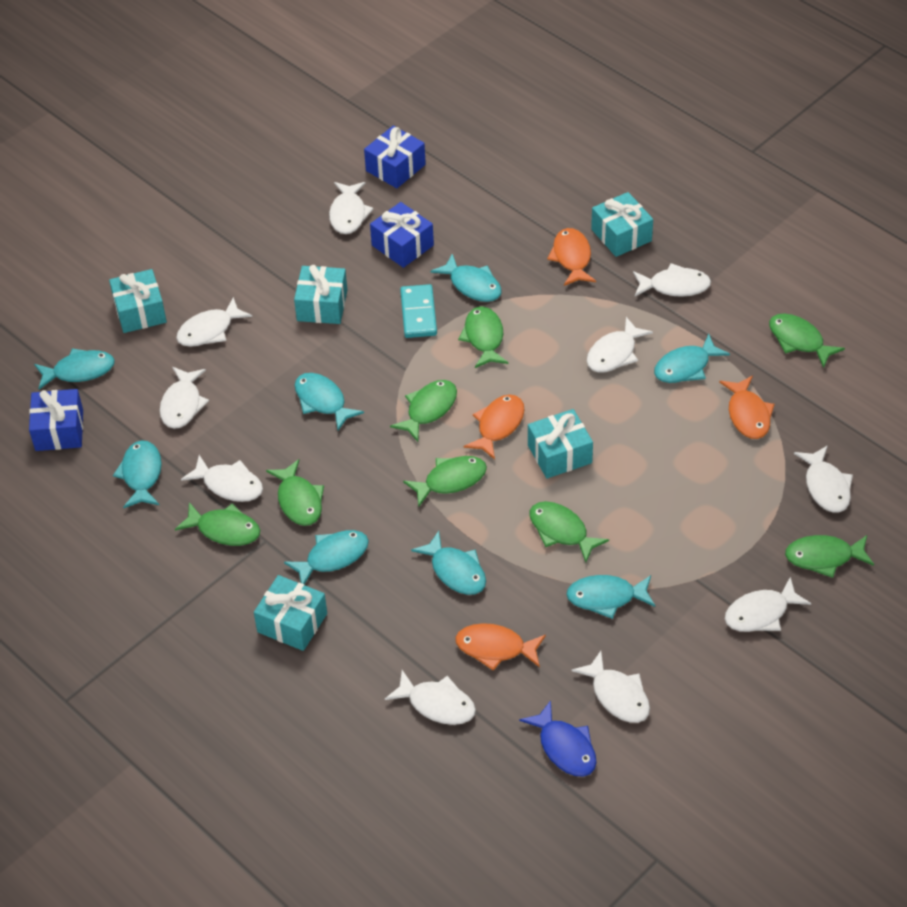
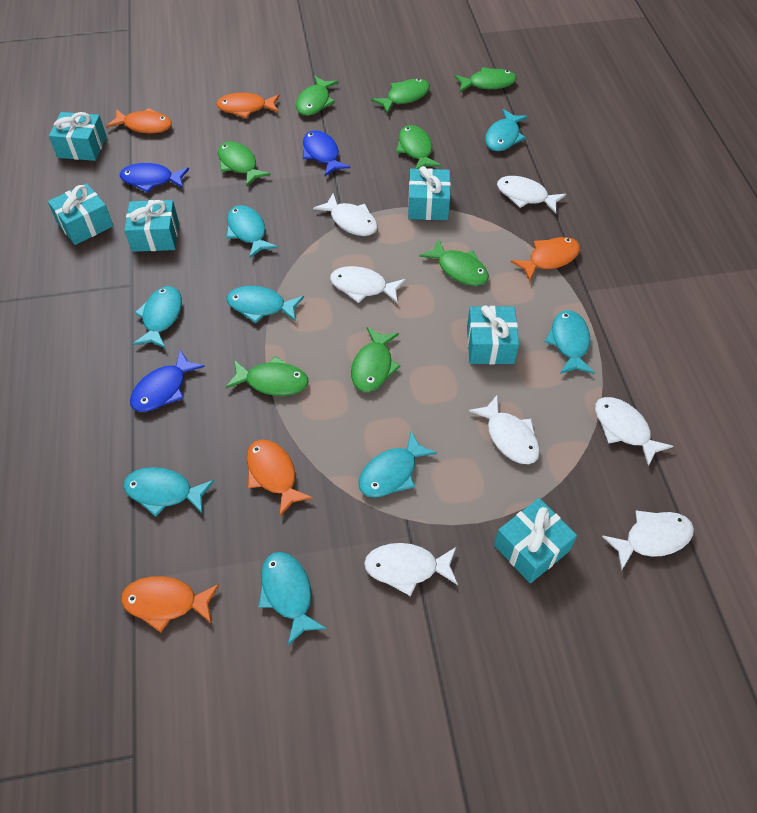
blue fish: 1 -> 3
blue gift: 3 -> 0
orange fish: 4 -> 5
turquoise domino: 1 -> 0
turquoise gift: 5 -> 6
white fish: 10 -> 7

